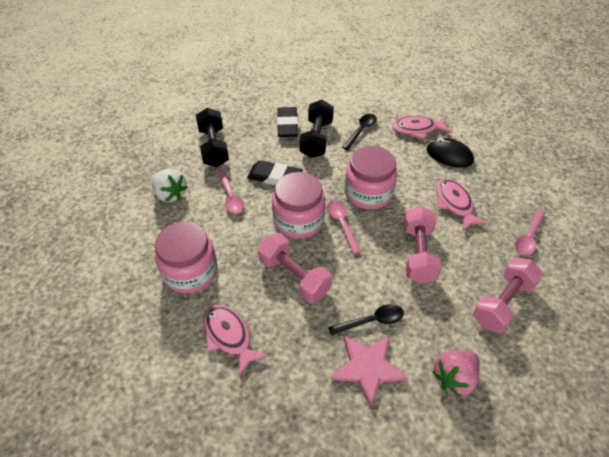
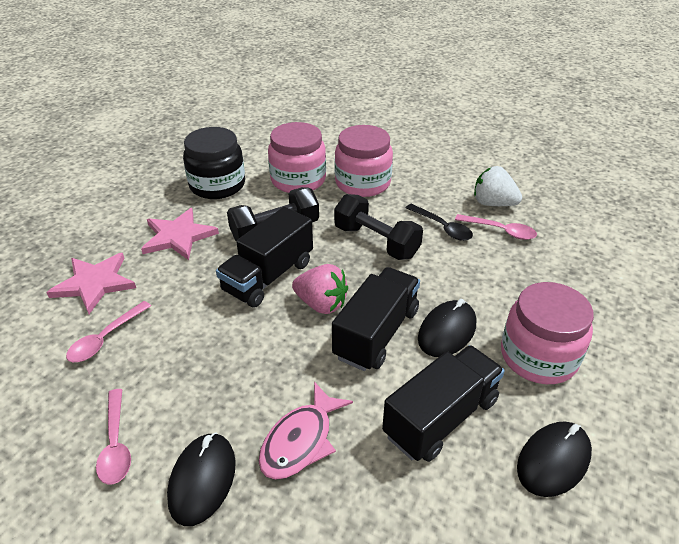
black eraser: 2 -> 0
black jar: 0 -> 1
black mouse: 1 -> 3
black spoon: 2 -> 1
black truck: 0 -> 3
pink dumbbell: 3 -> 0
pink fish: 3 -> 1
pink star: 1 -> 2

